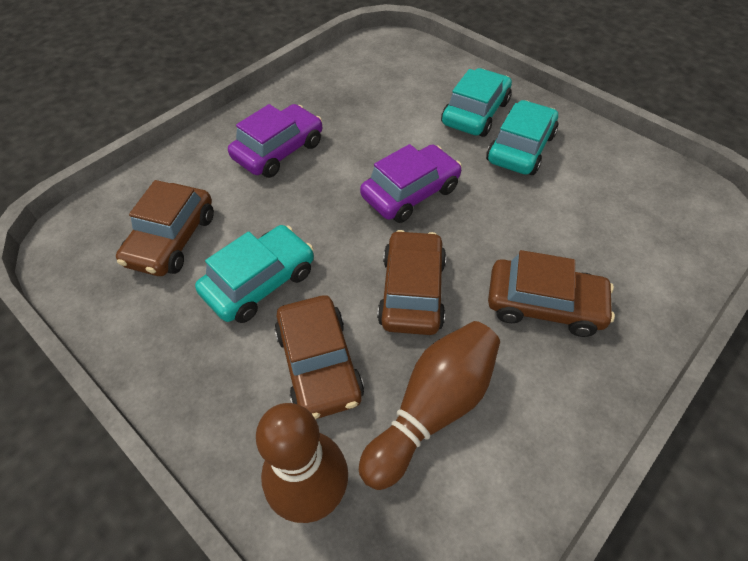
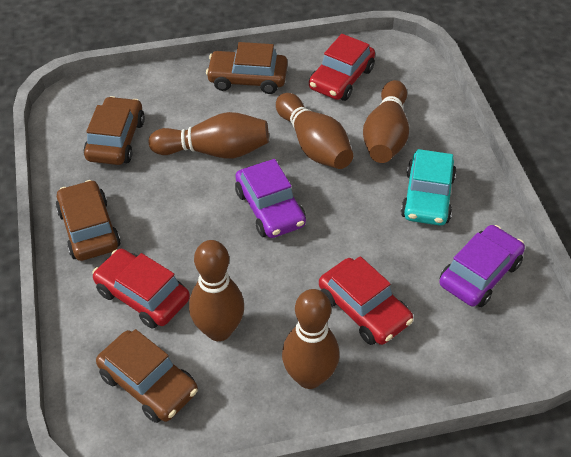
brown bowling pin: 2 -> 5
red car: 0 -> 3
turquoise car: 3 -> 1

